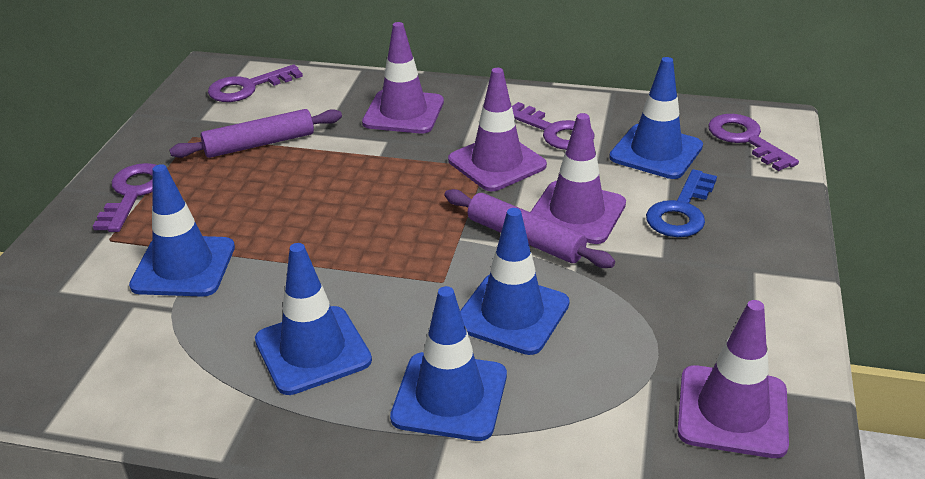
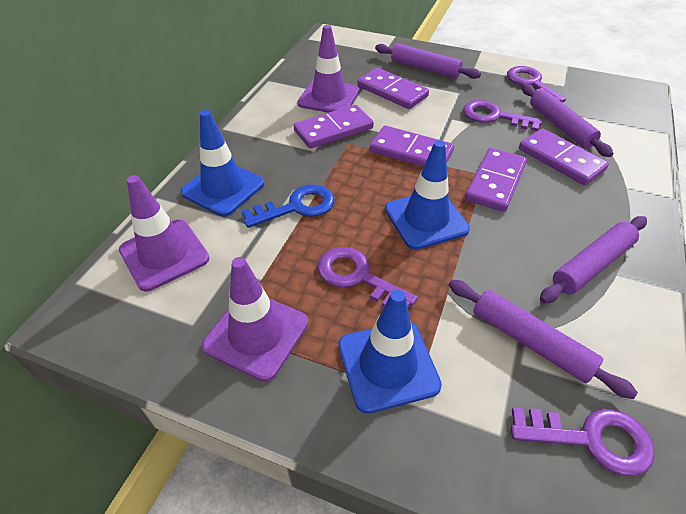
blue traffic cone: 5 -> 3
purple domino: 0 -> 5
purple rolling pin: 2 -> 4
purple traffic cone: 4 -> 3

